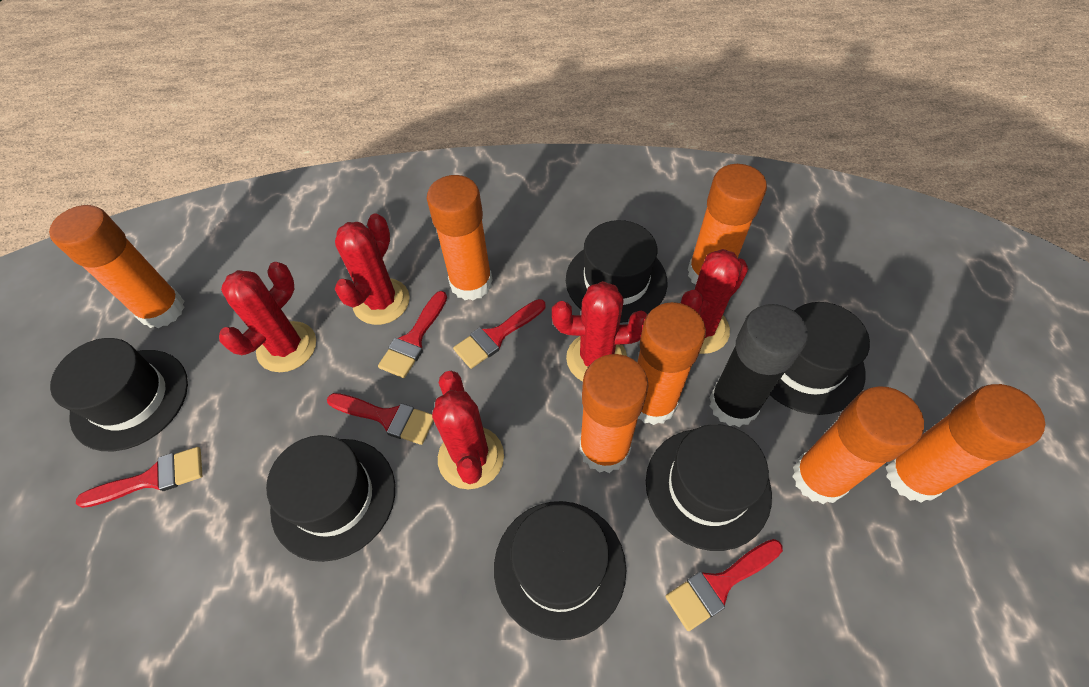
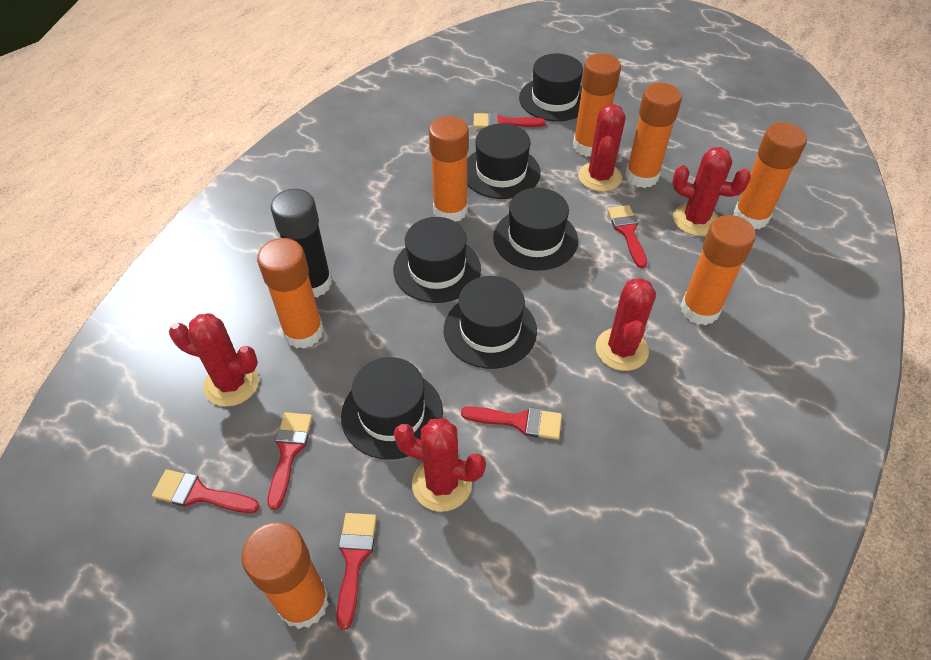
red brush: 5 -> 6

